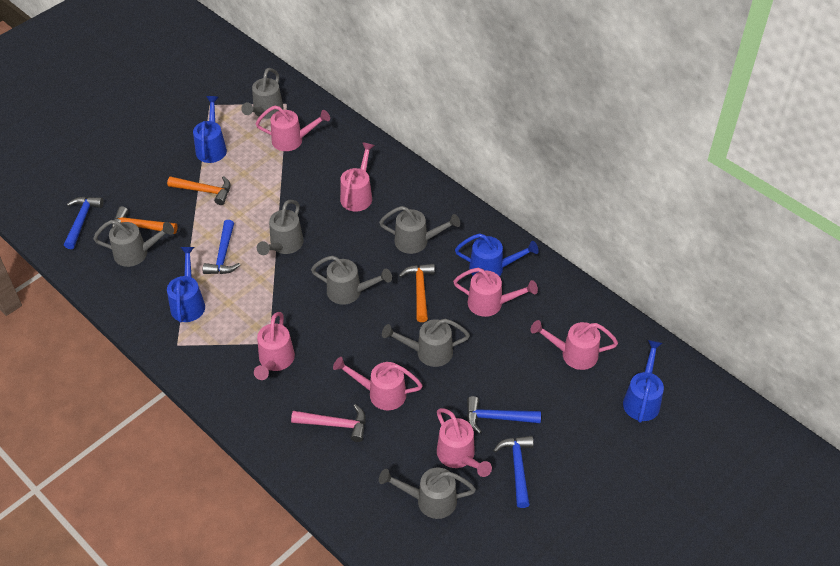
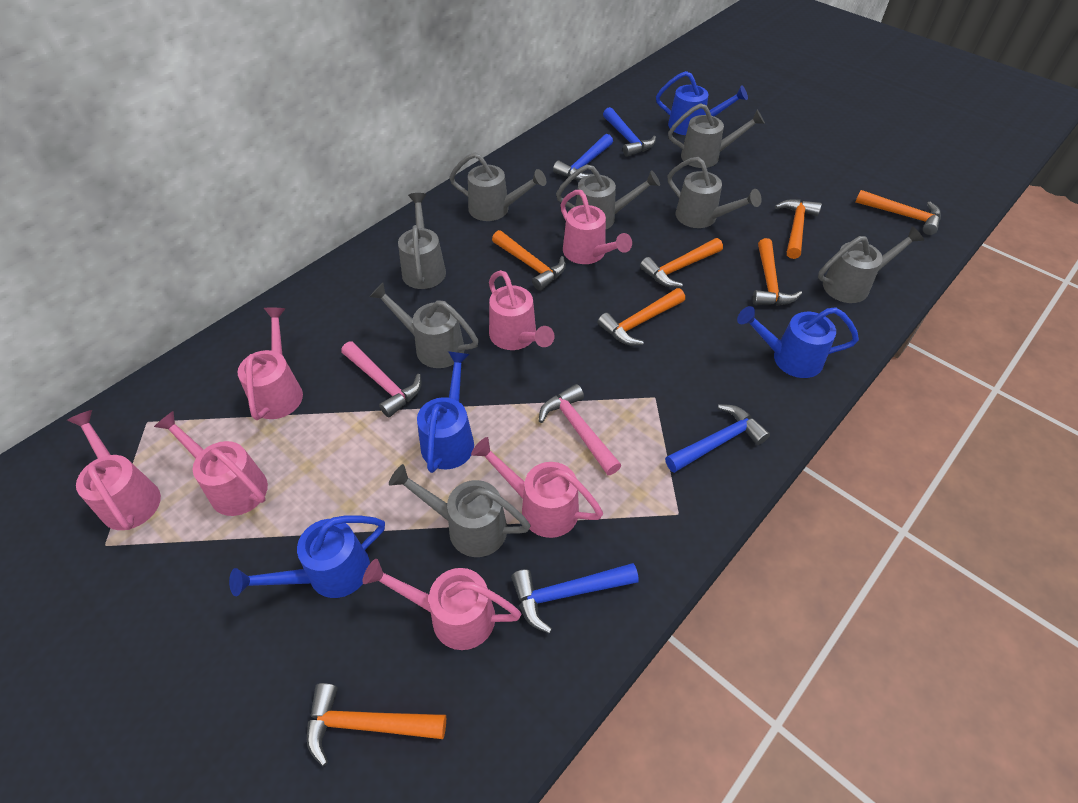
grey watering can: 7 -> 8
orange hammer: 3 -> 7
pink hammer: 1 -> 2

